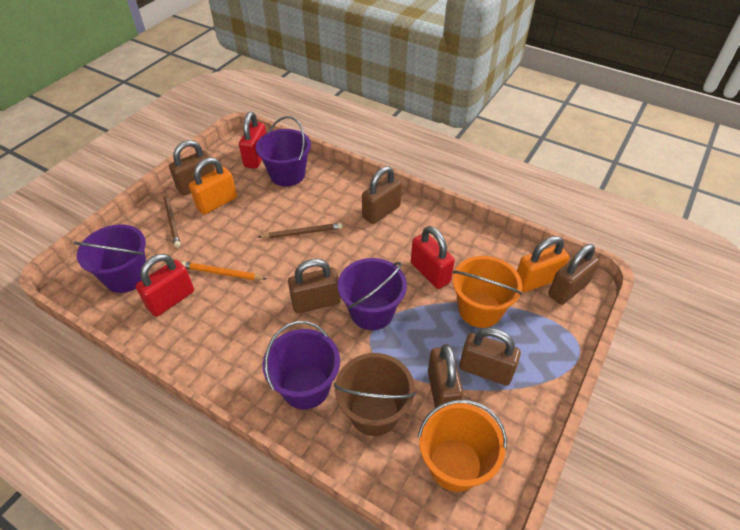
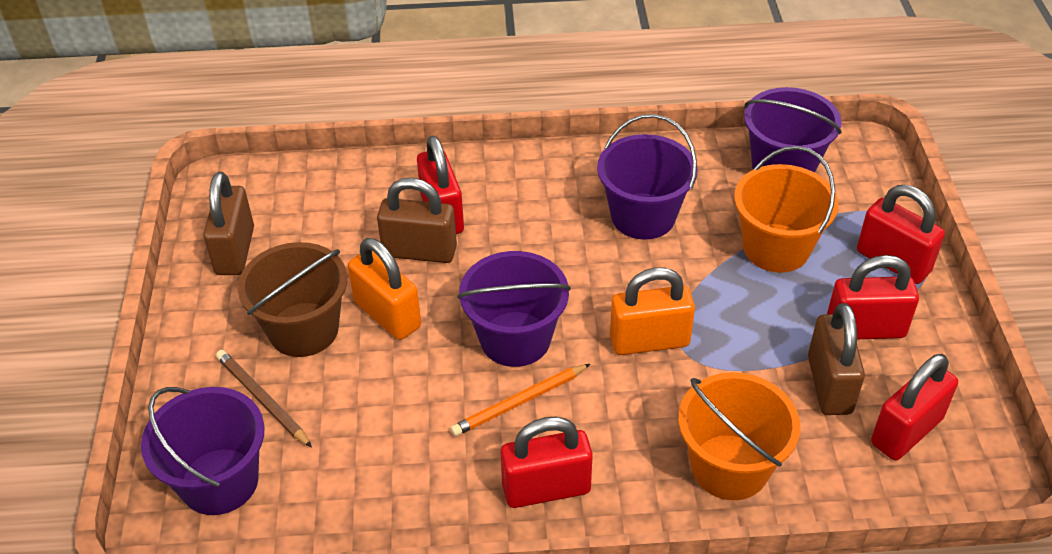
brown padlock: 6 -> 3
brown pencil: 2 -> 1
red padlock: 3 -> 5

